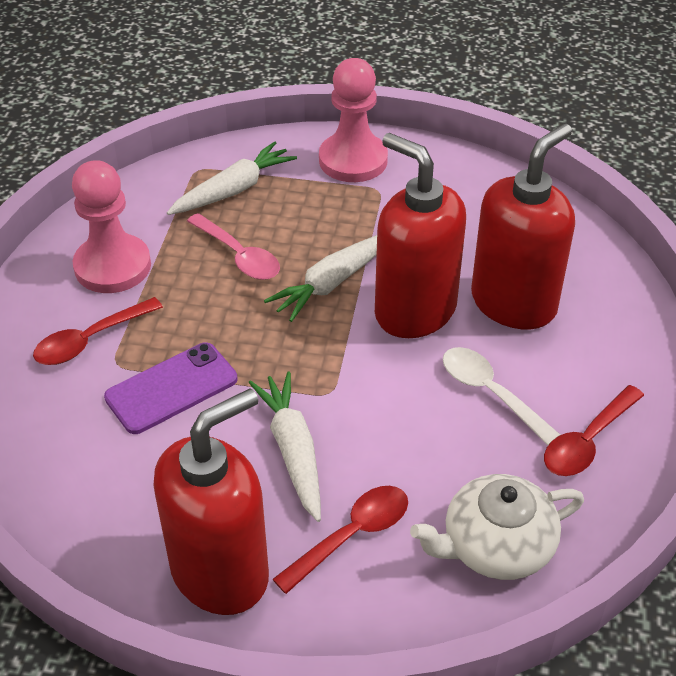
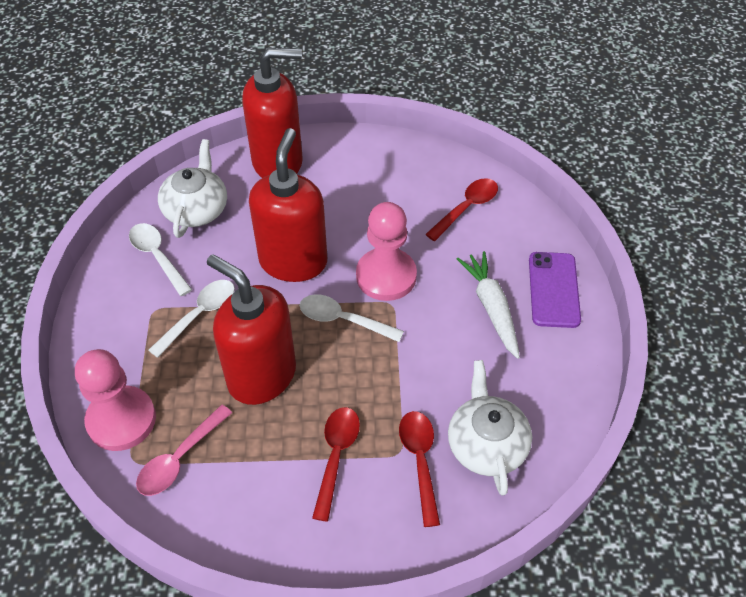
white carrot: 3 -> 1
white spoon: 1 -> 3
white teapot: 1 -> 2

